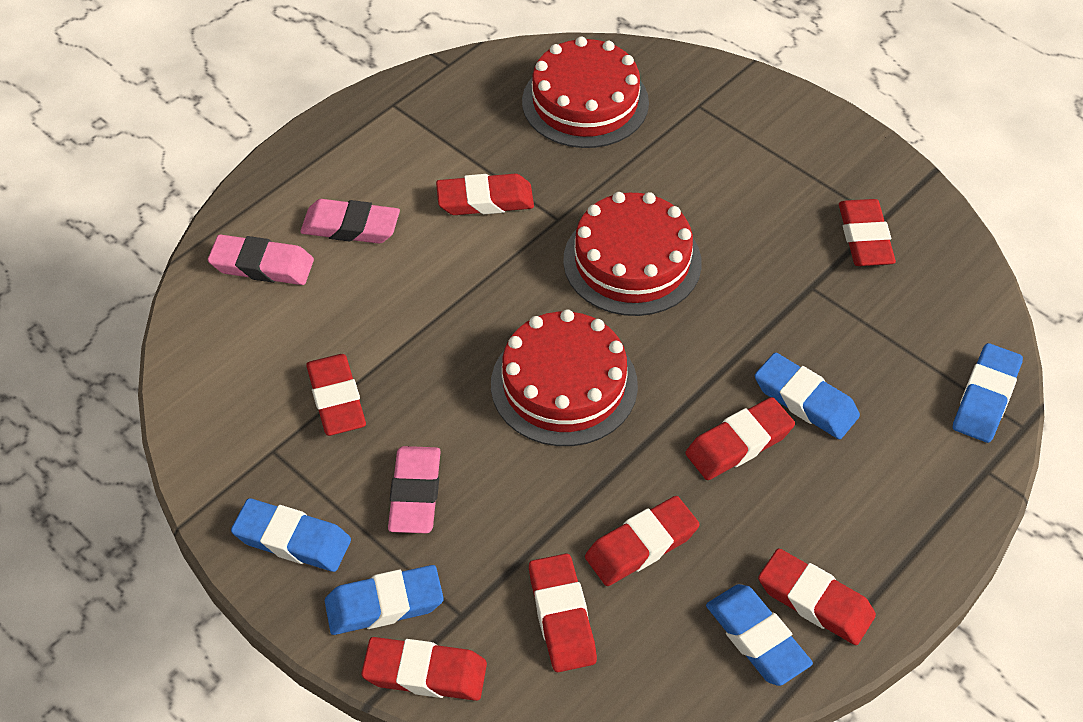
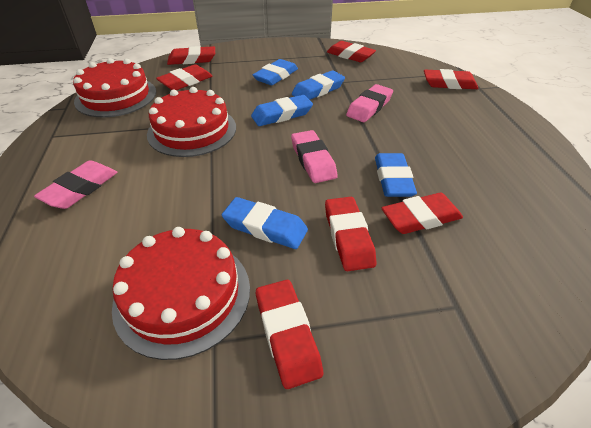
red eraser: 8 -> 7

